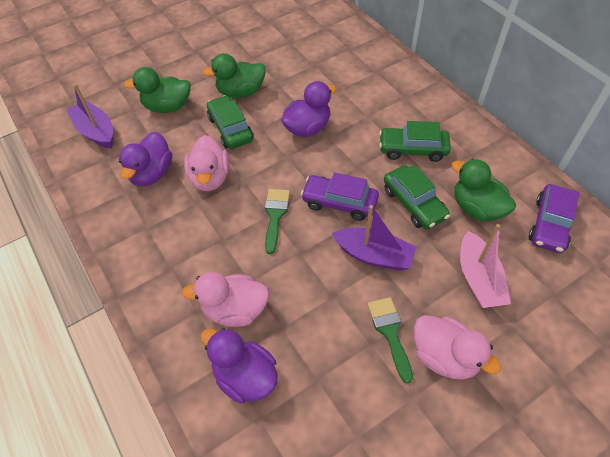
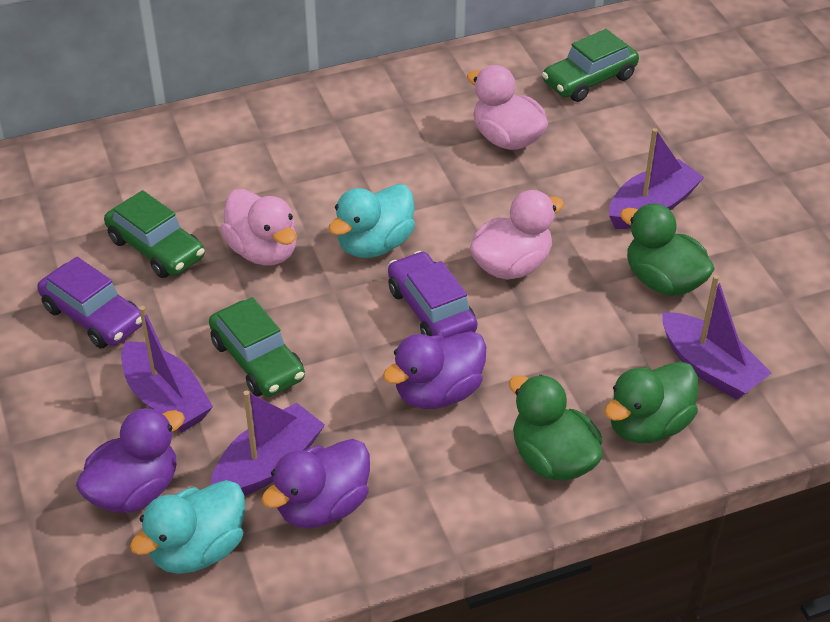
green brush: 2 -> 0
pink boat: 1 -> 0
purple boat: 2 -> 4
turquoise duck: 0 -> 2

